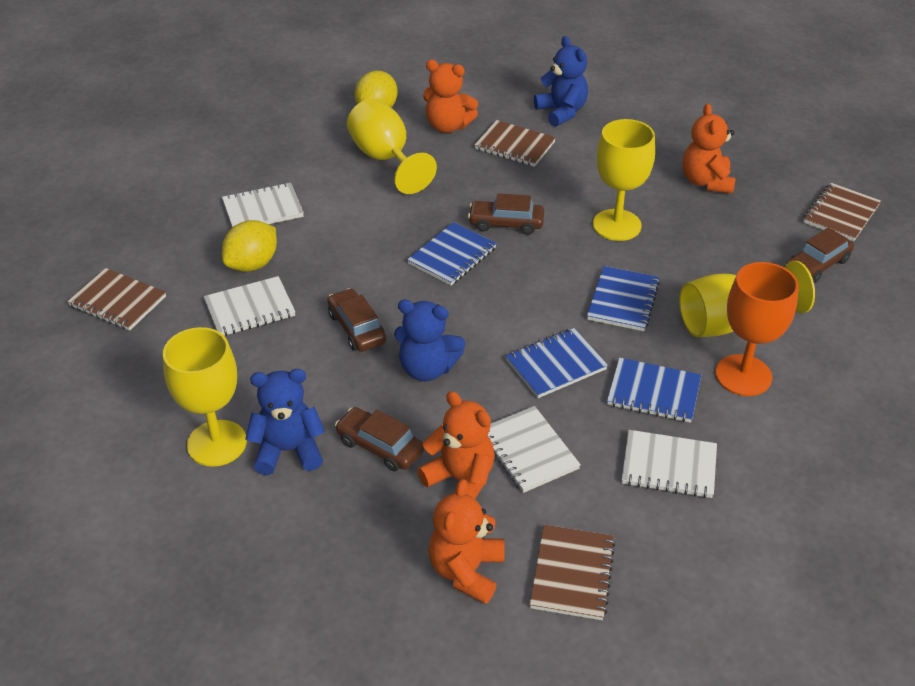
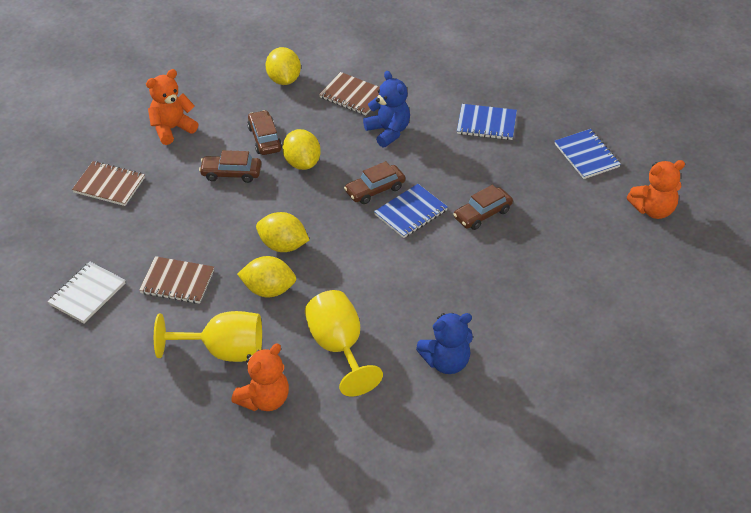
blue notebook: 4 -> 3
blue teddy bear: 3 -> 2
brown notebook: 4 -> 3
orange goblet: 1 -> 0
orange teddy bear: 4 -> 3
white notebook: 4 -> 1
yellow goblet: 4 -> 2
yellow lemon: 2 -> 4

